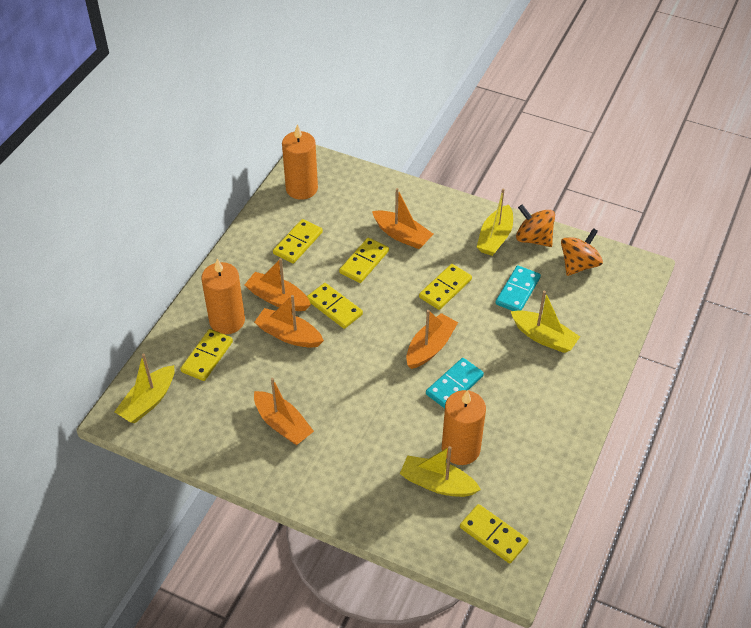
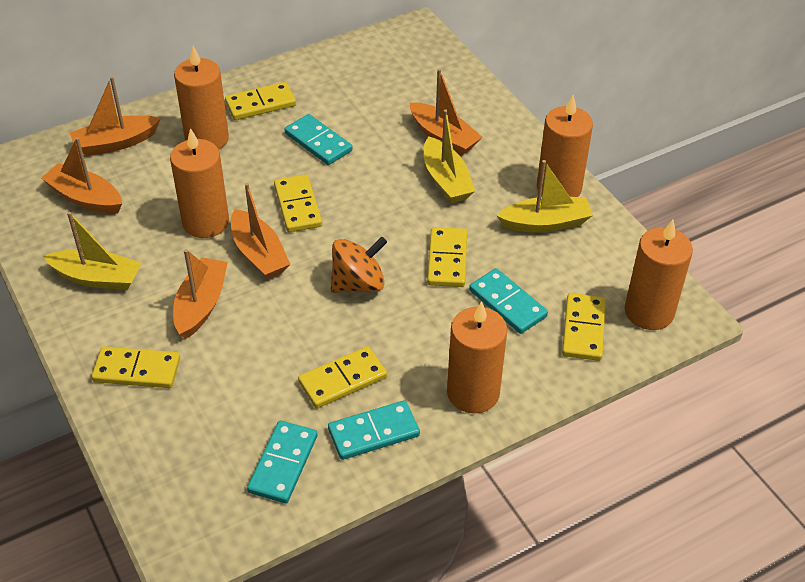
orange candle: 3 -> 5
orange spinning top: 2 -> 1
turquoise domino: 2 -> 4
yellow boat: 4 -> 3

